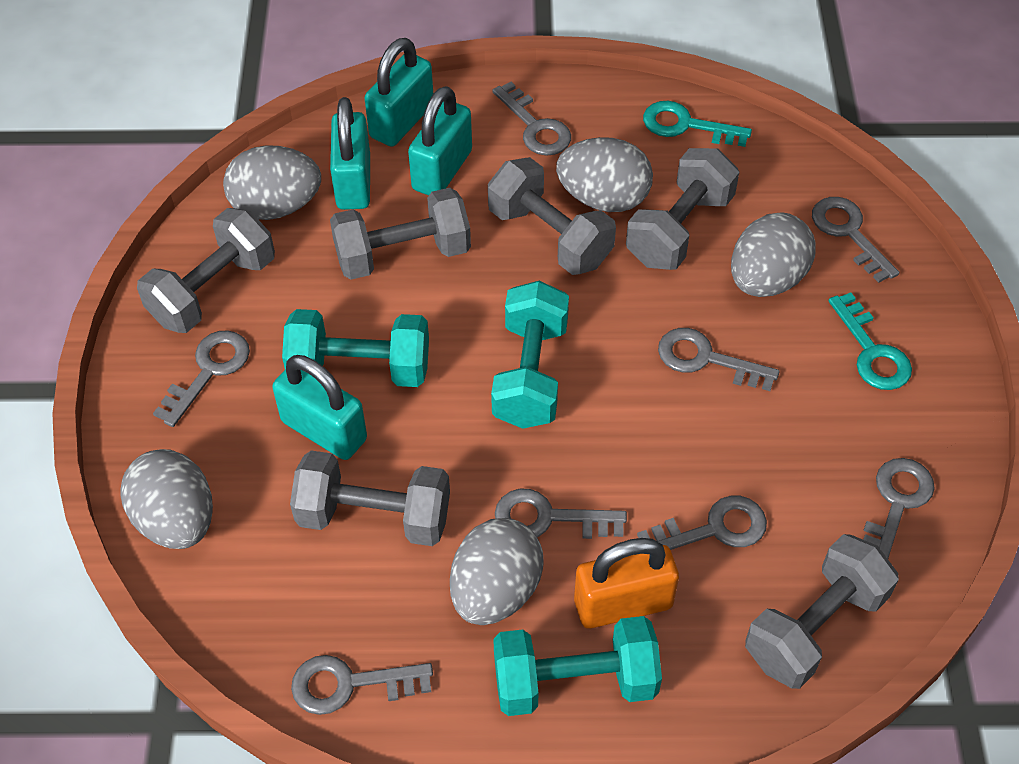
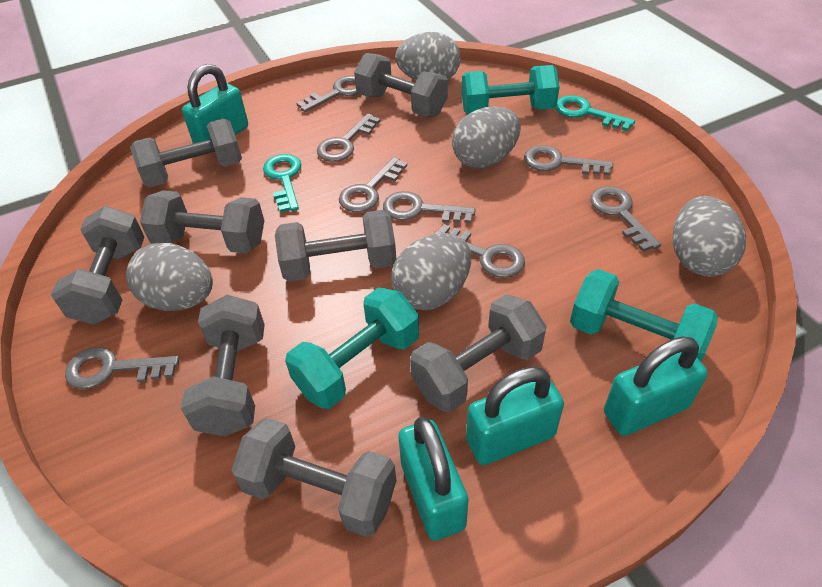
grey dumbbell: 6 -> 8
orange padlock: 1 -> 0

